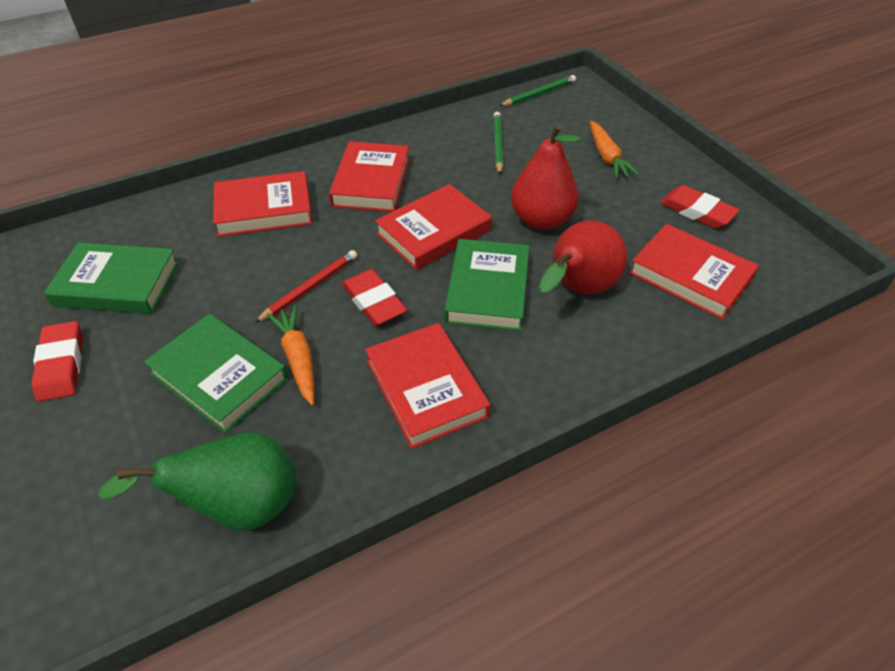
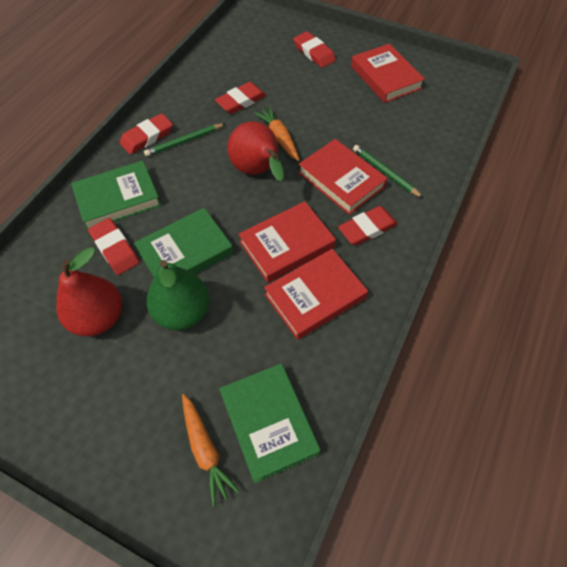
red book: 5 -> 4
red eraser: 3 -> 5
red pencil: 1 -> 0

